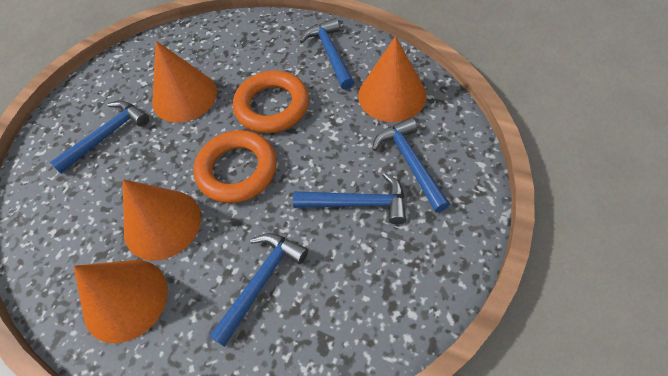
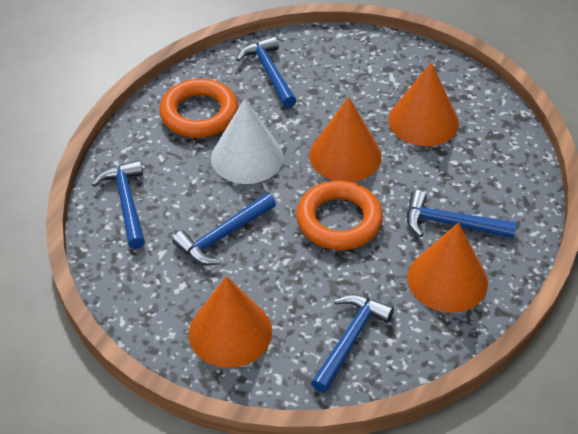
white cone: 0 -> 1

